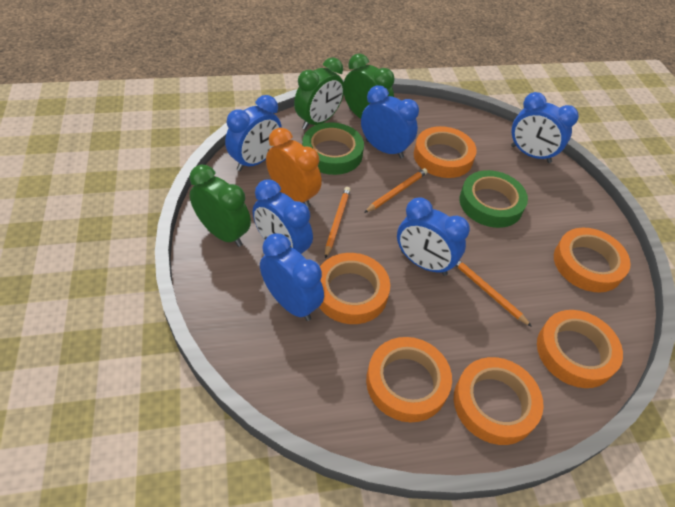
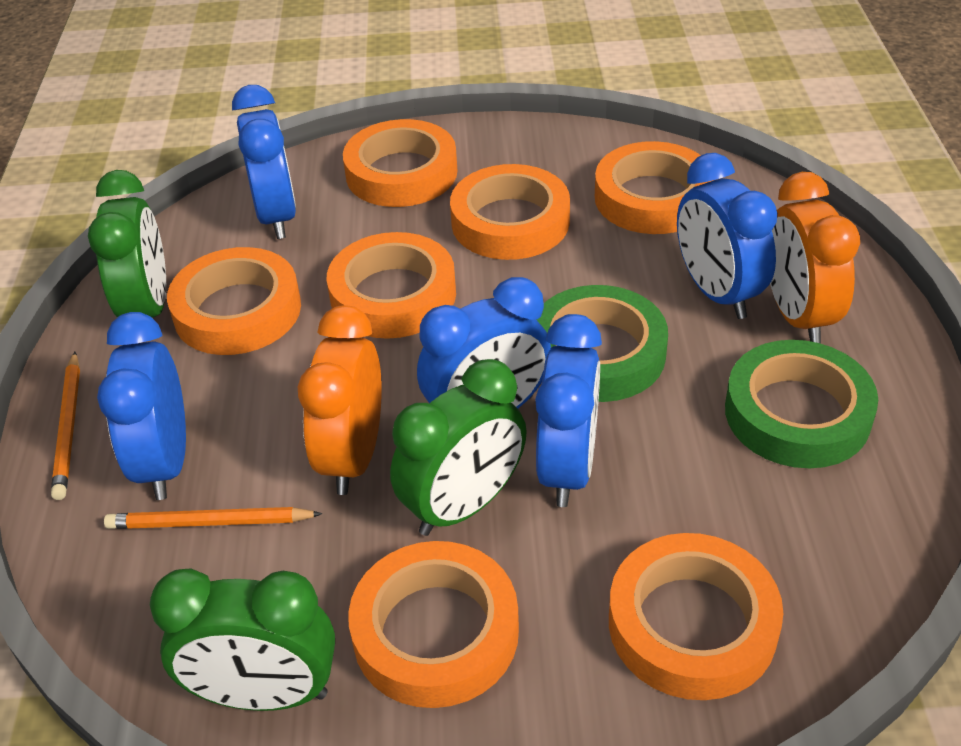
blue clock: 6 -> 5
orange clock: 1 -> 2
orange pencil: 3 -> 2
orange tape: 6 -> 7

